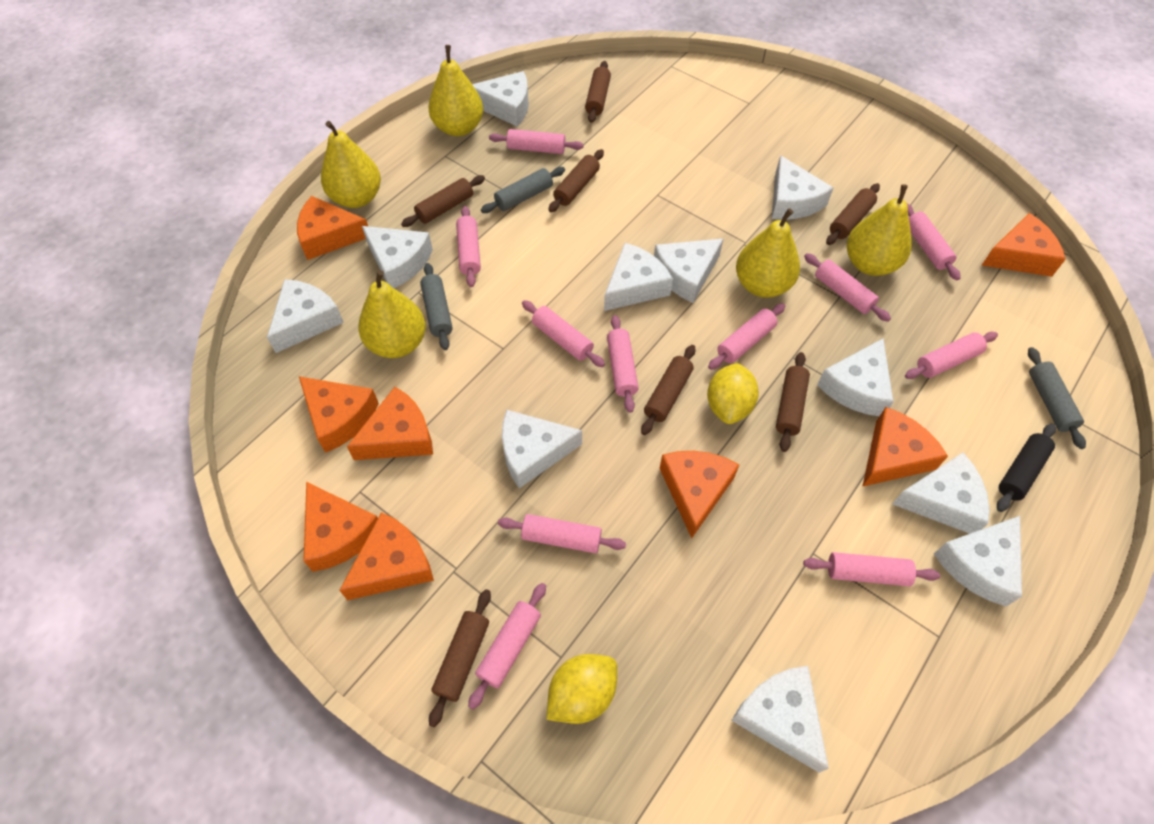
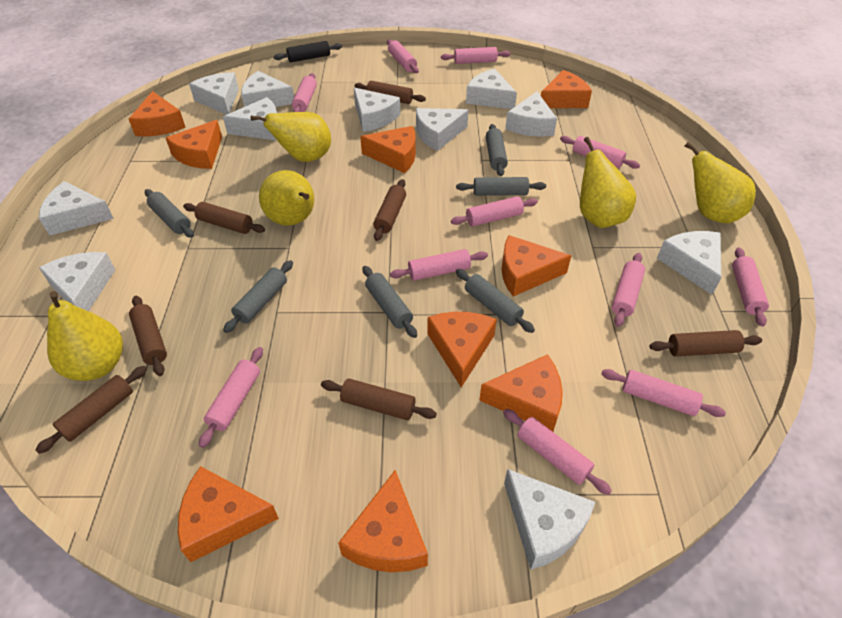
grey rolling pin: 3 -> 6
orange cheese: 8 -> 9
yellow lemon: 2 -> 0

